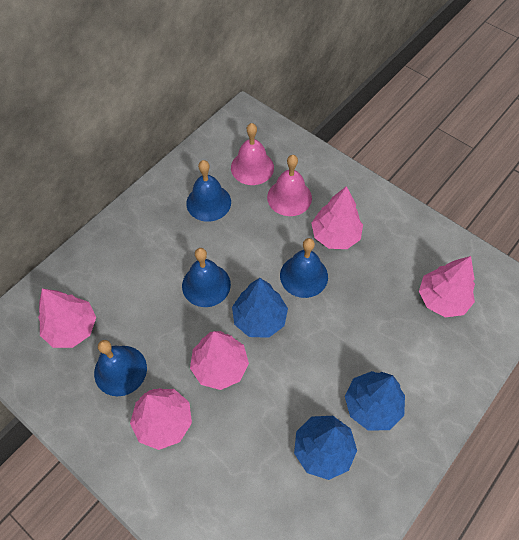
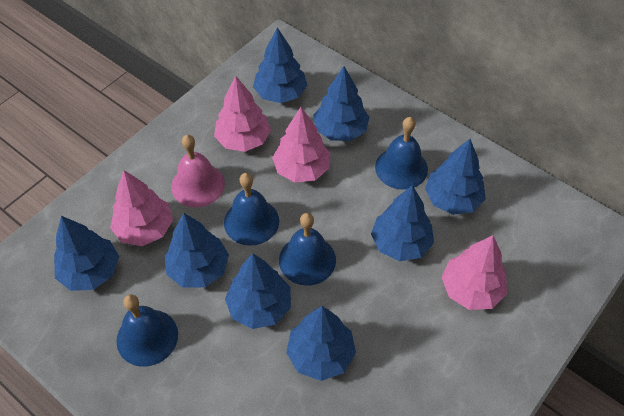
blue tree: 3 -> 8
pink bell: 2 -> 1
pink tree: 5 -> 4

